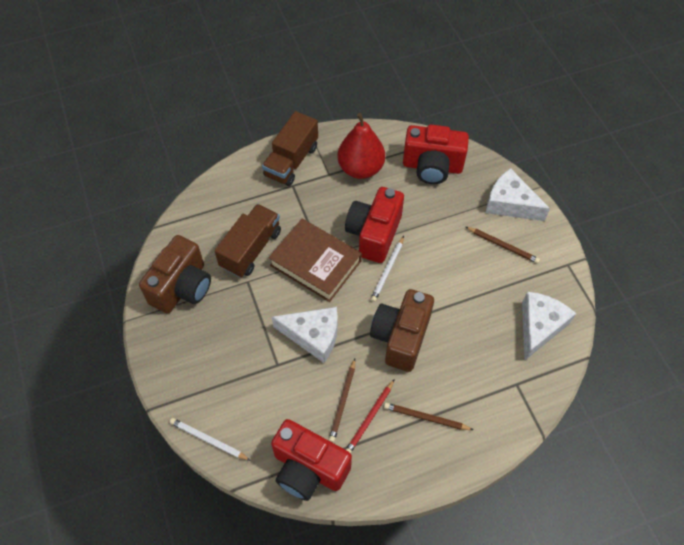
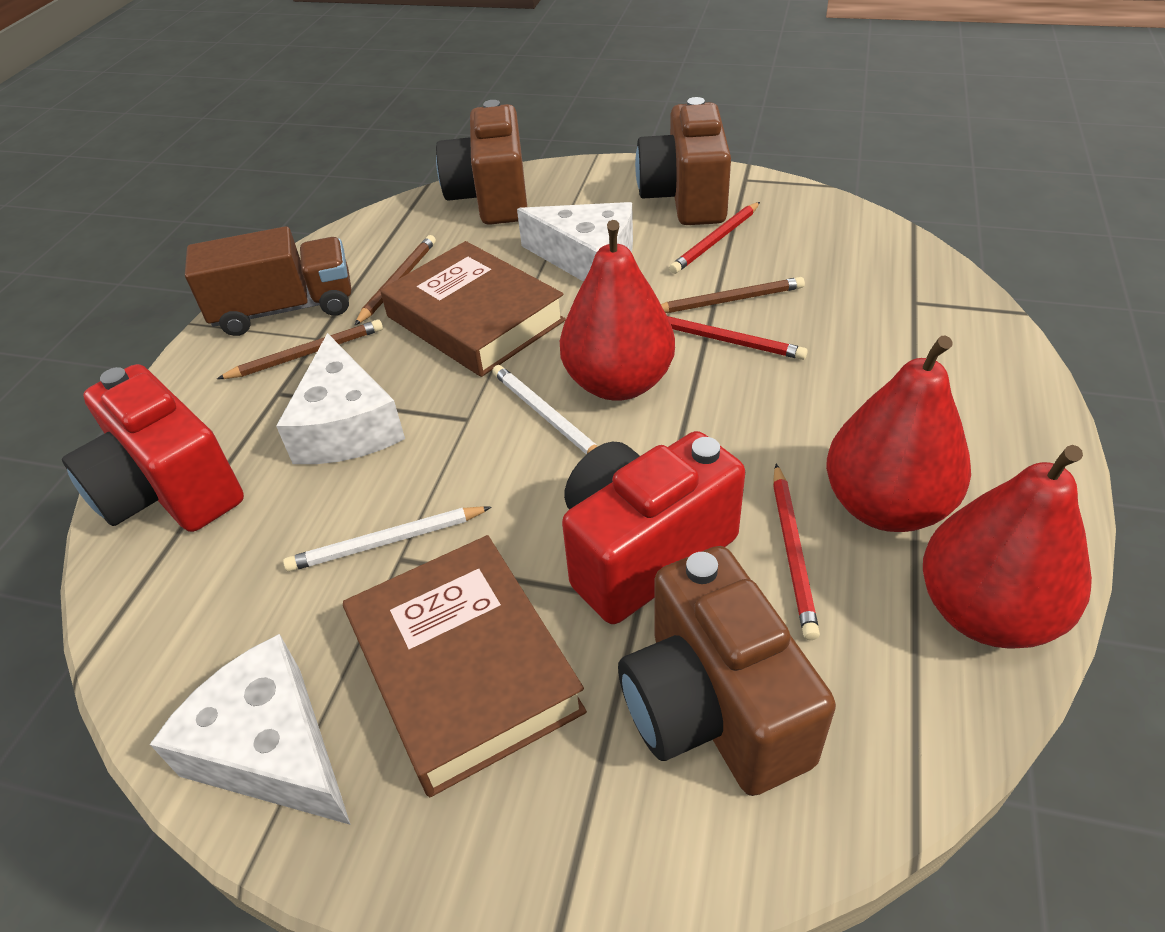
brown book: 1 -> 2
brown camera: 2 -> 3
brown truck: 2 -> 1
red camera: 3 -> 2
red pear: 1 -> 3
red pencil: 1 -> 3

